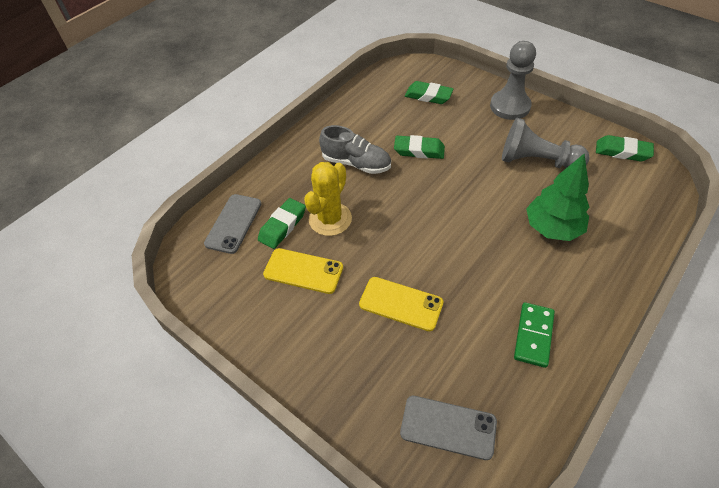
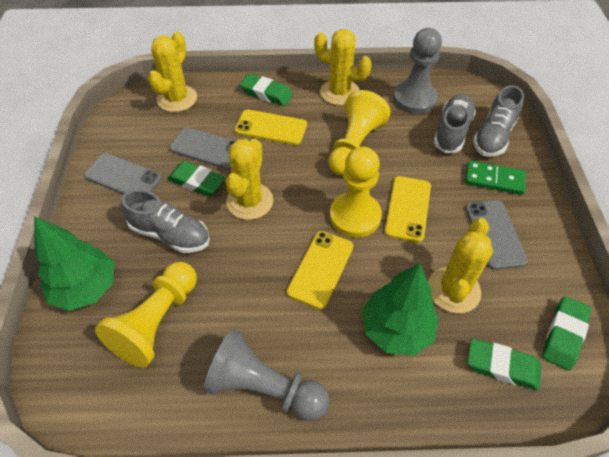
green tree: 1 -> 2
grey phone: 2 -> 3
grey shoe: 1 -> 3
yellow cactus: 1 -> 4
yellow pawn: 0 -> 3
yellow phone: 2 -> 3

